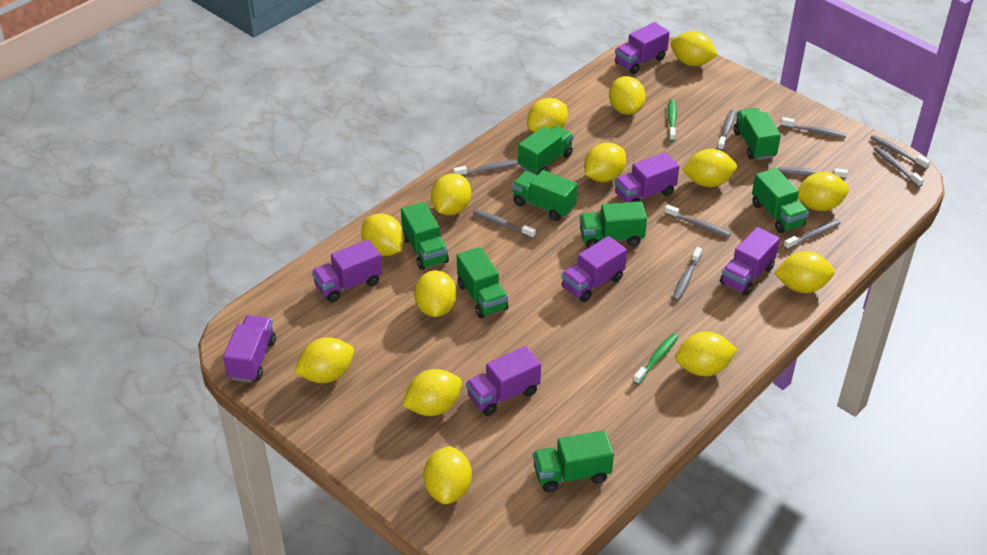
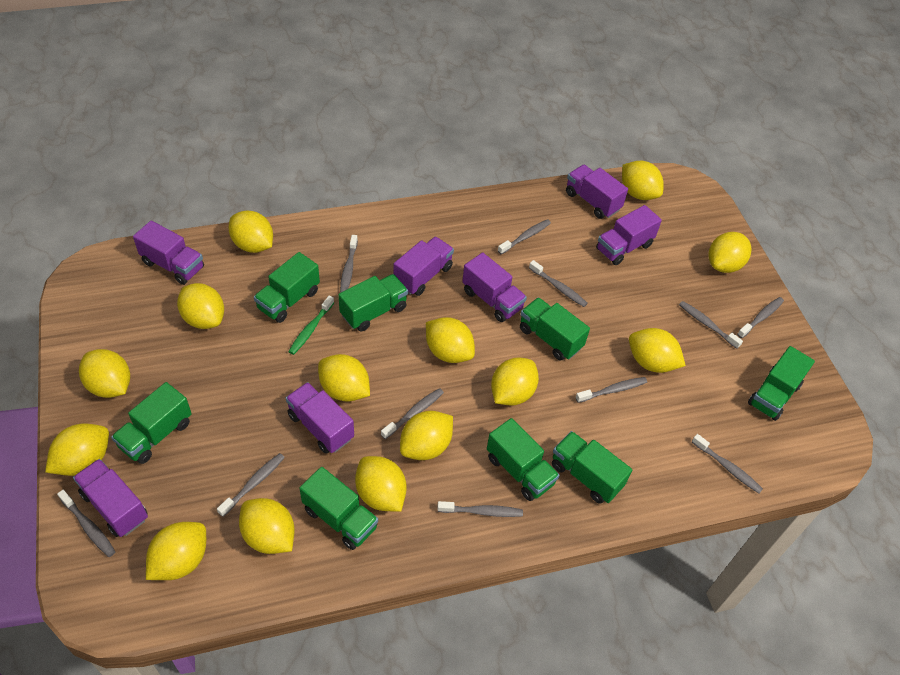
green toothbrush: 2 -> 1
grey toothbrush: 10 -> 11

